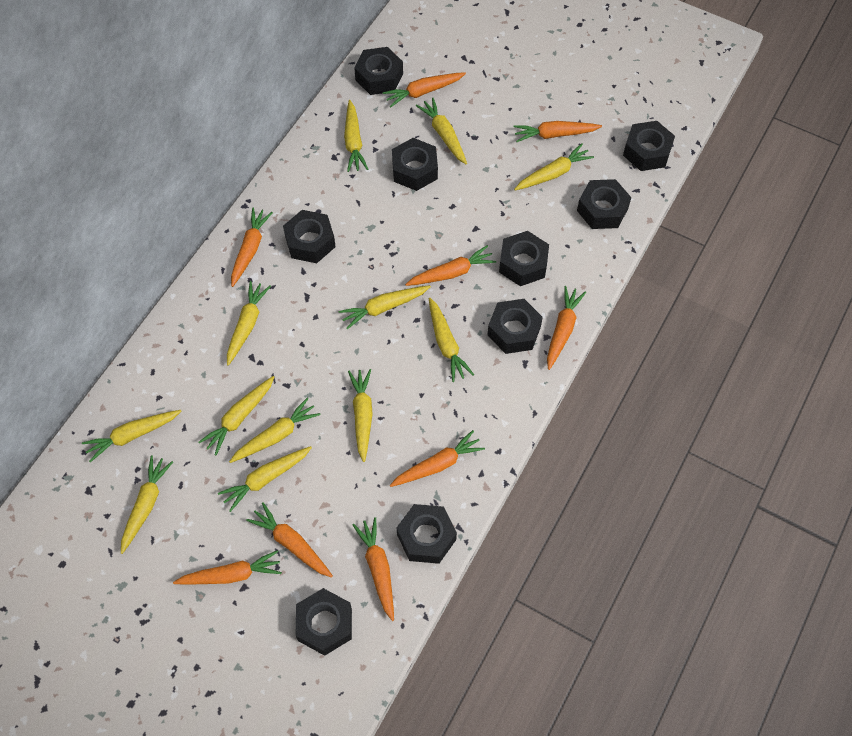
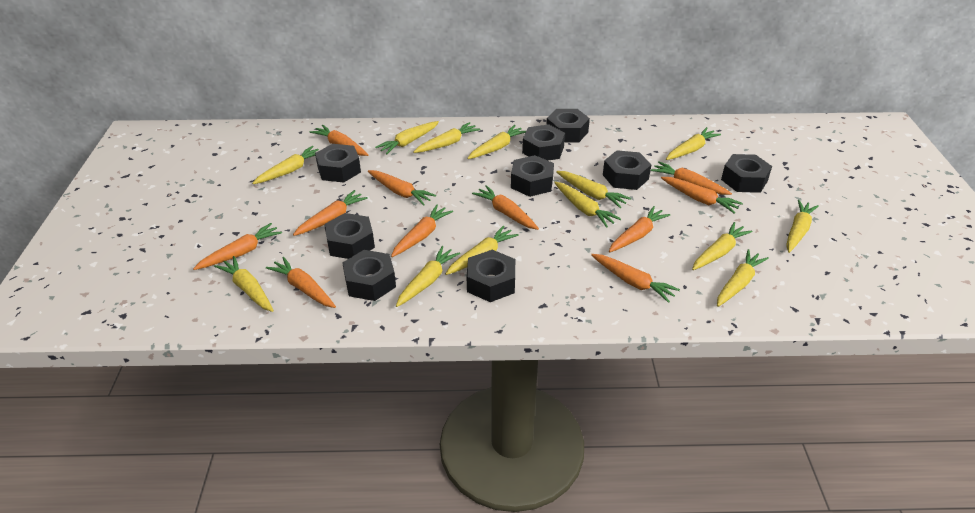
orange carrot: 9 -> 11
yellow carrot: 12 -> 13

